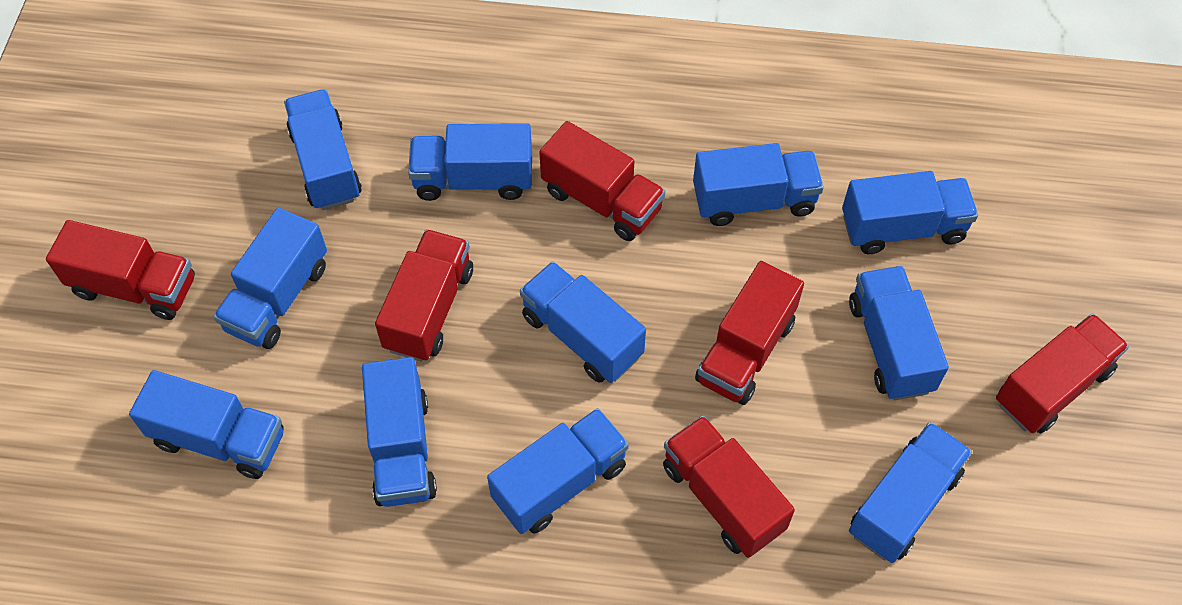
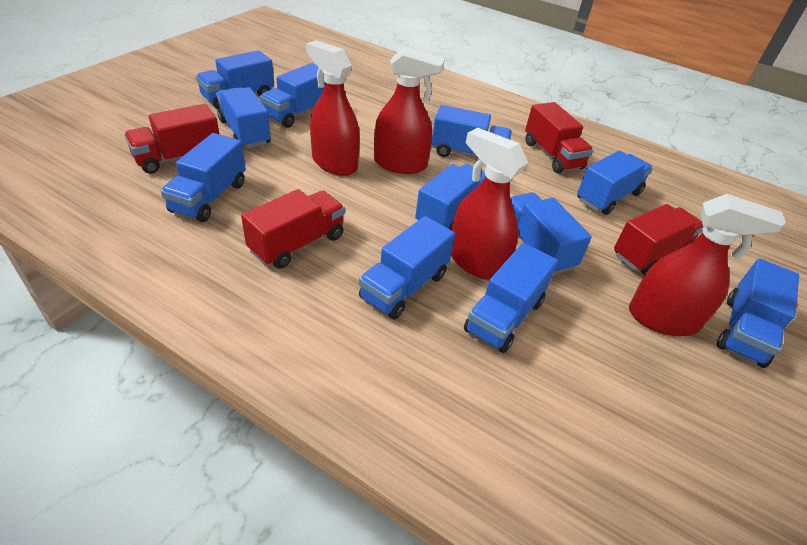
red spray bottle: 0 -> 4
red truck: 6 -> 4

